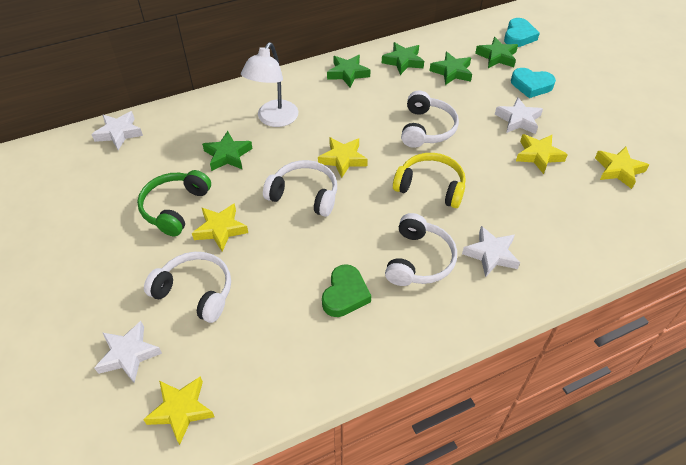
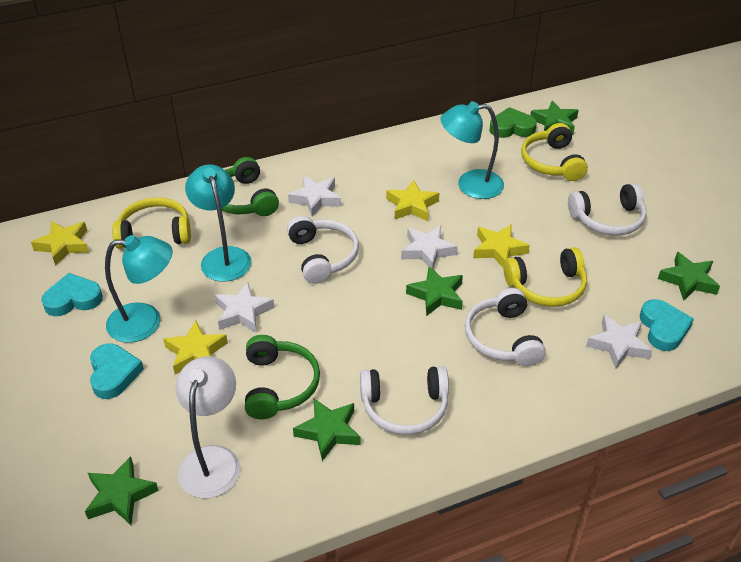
green headphones: 1 -> 2
turquoise heart: 2 -> 3
turquoise lamp: 0 -> 3
yellow headphones: 1 -> 3
yellow star: 5 -> 4

